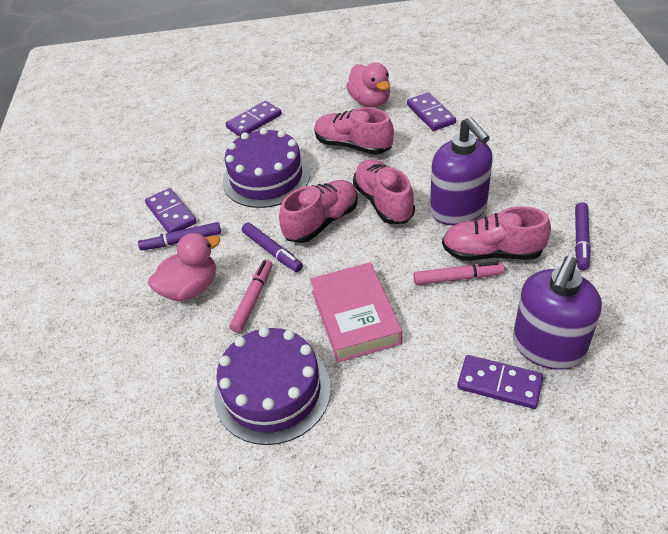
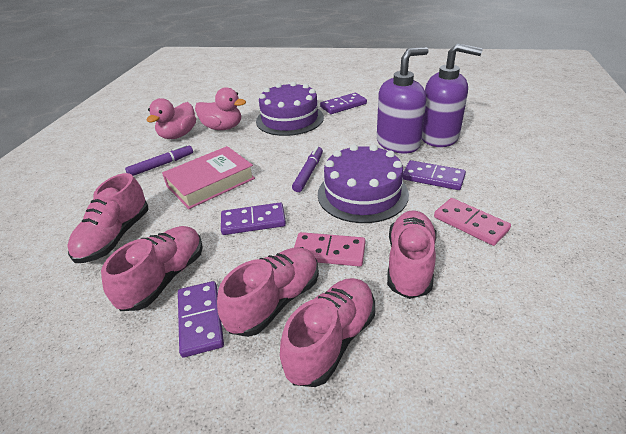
pink domino: 0 -> 2
pink marker: 2 -> 0
pink shoe: 4 -> 5
purple marker: 3 -> 2

